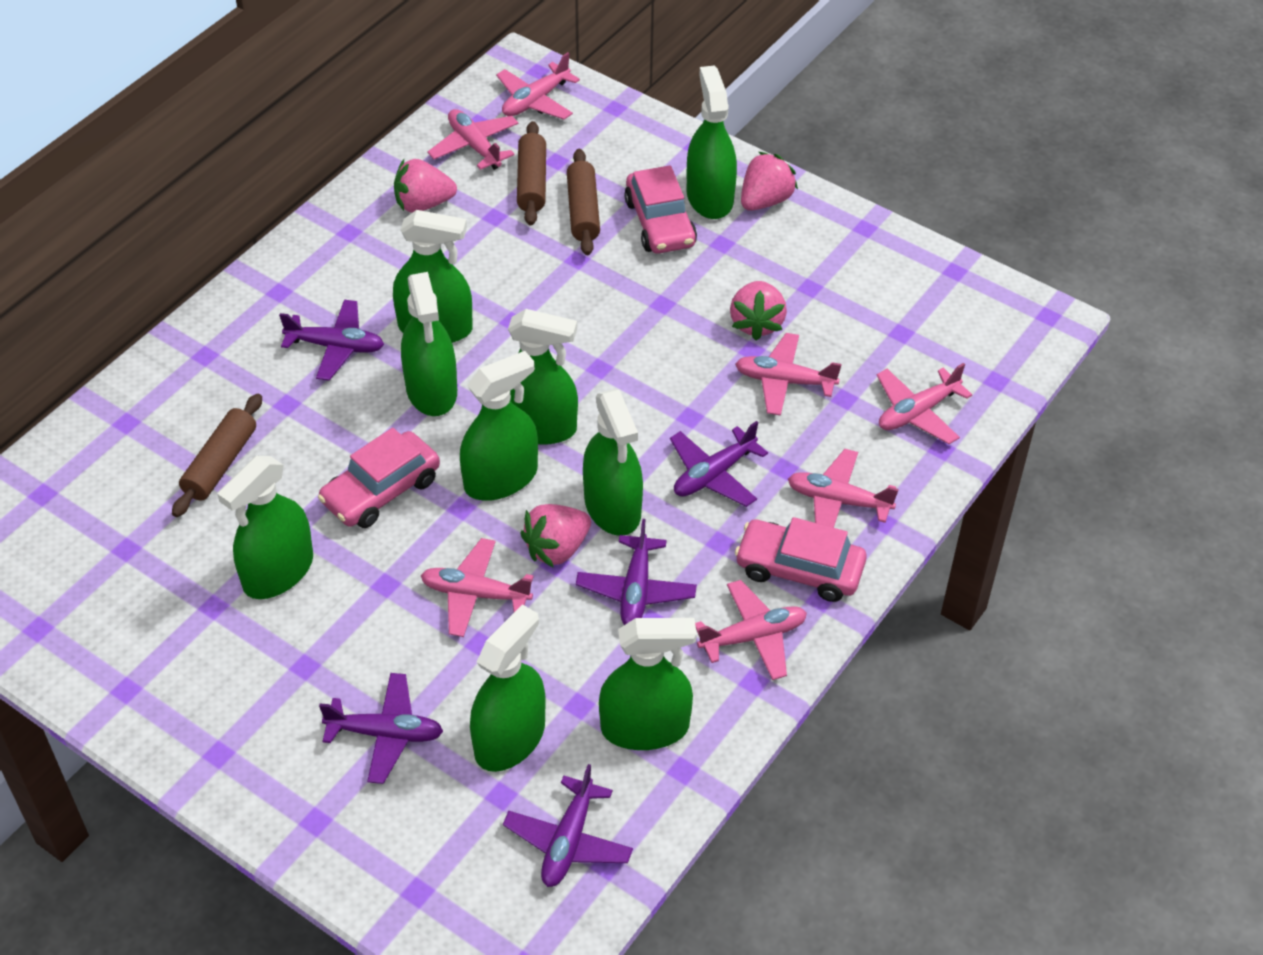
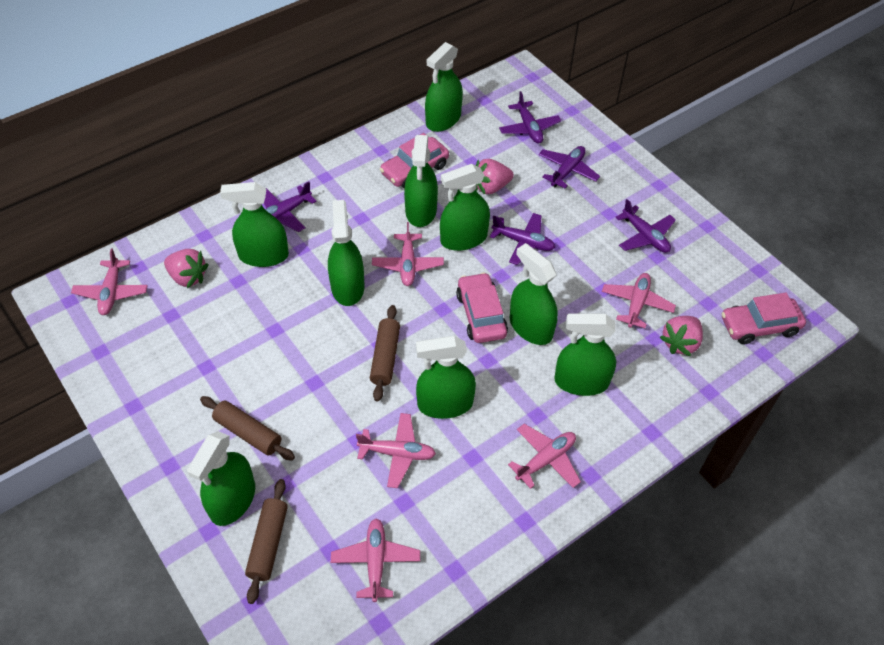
pink plane: 7 -> 6
pink strawberry: 4 -> 3

